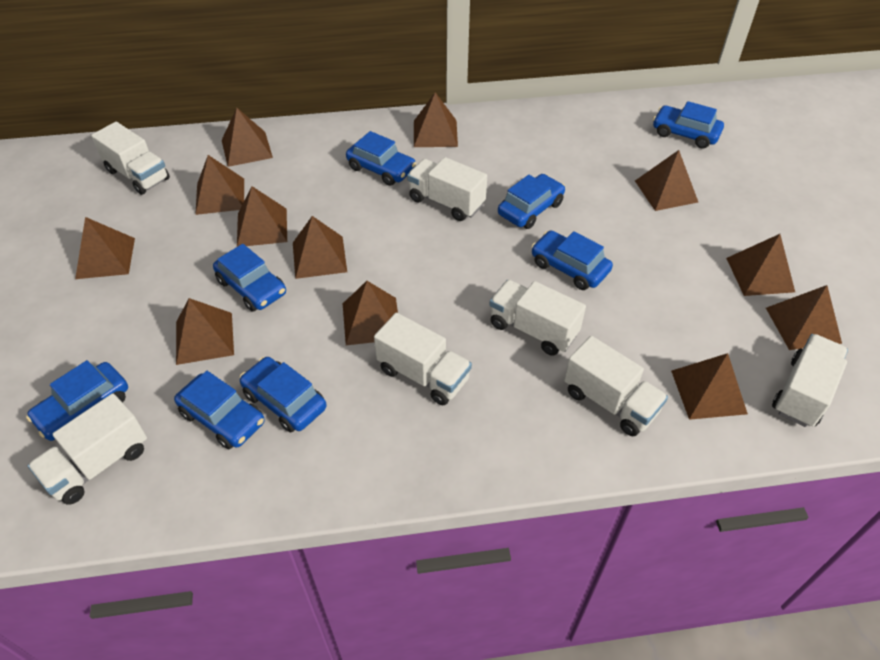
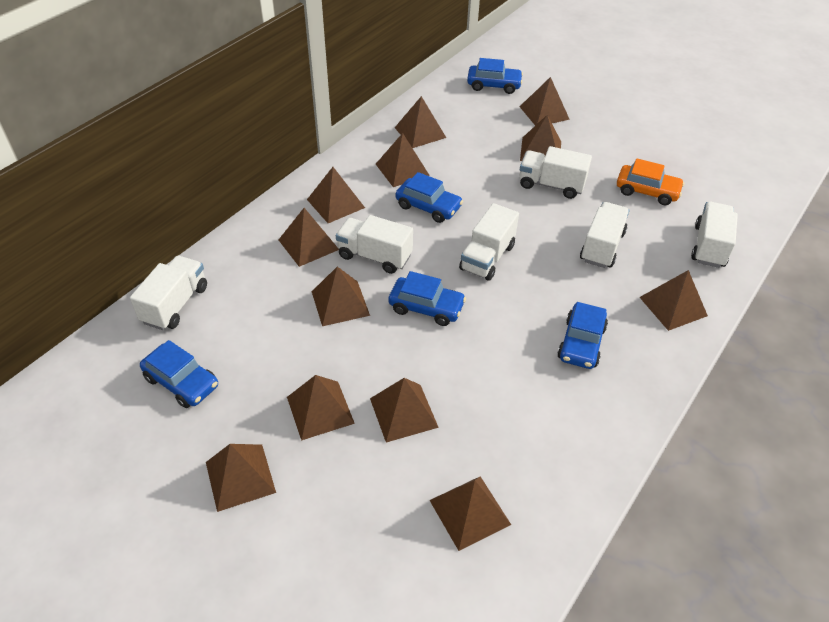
blue car: 8 -> 5
orange car: 0 -> 1
white truck: 7 -> 6

